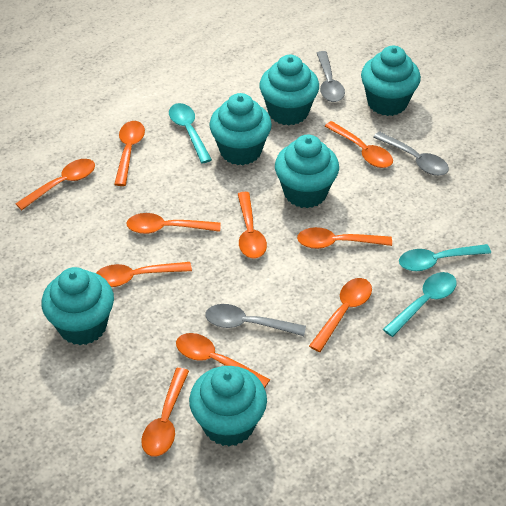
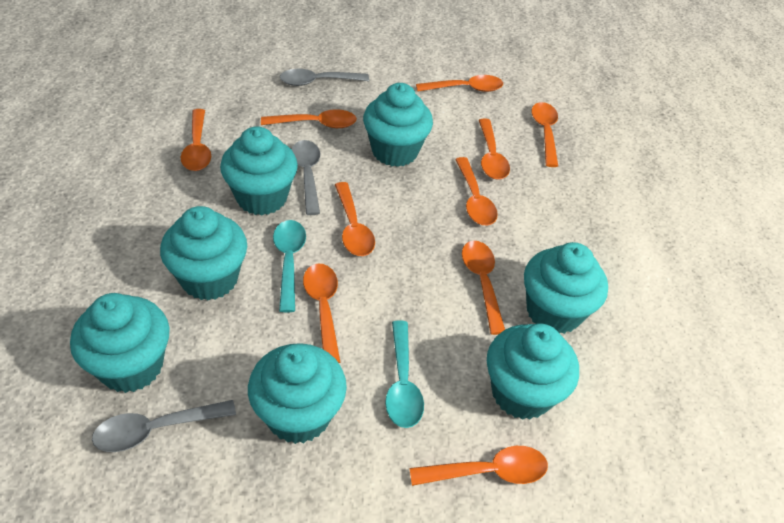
turquoise cupcake: 6 -> 7
turquoise spoon: 3 -> 2

